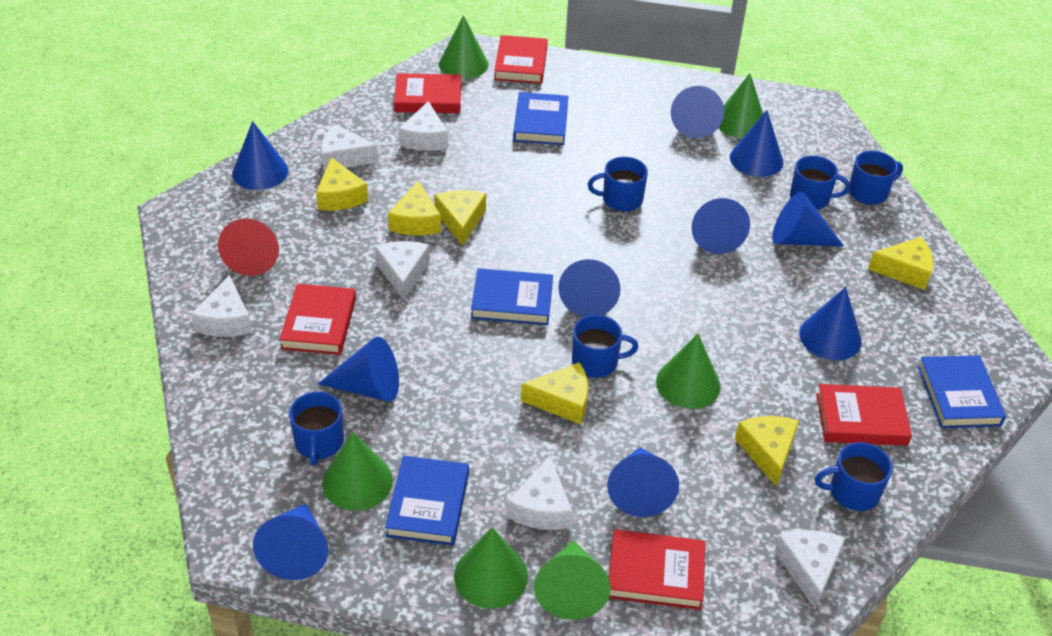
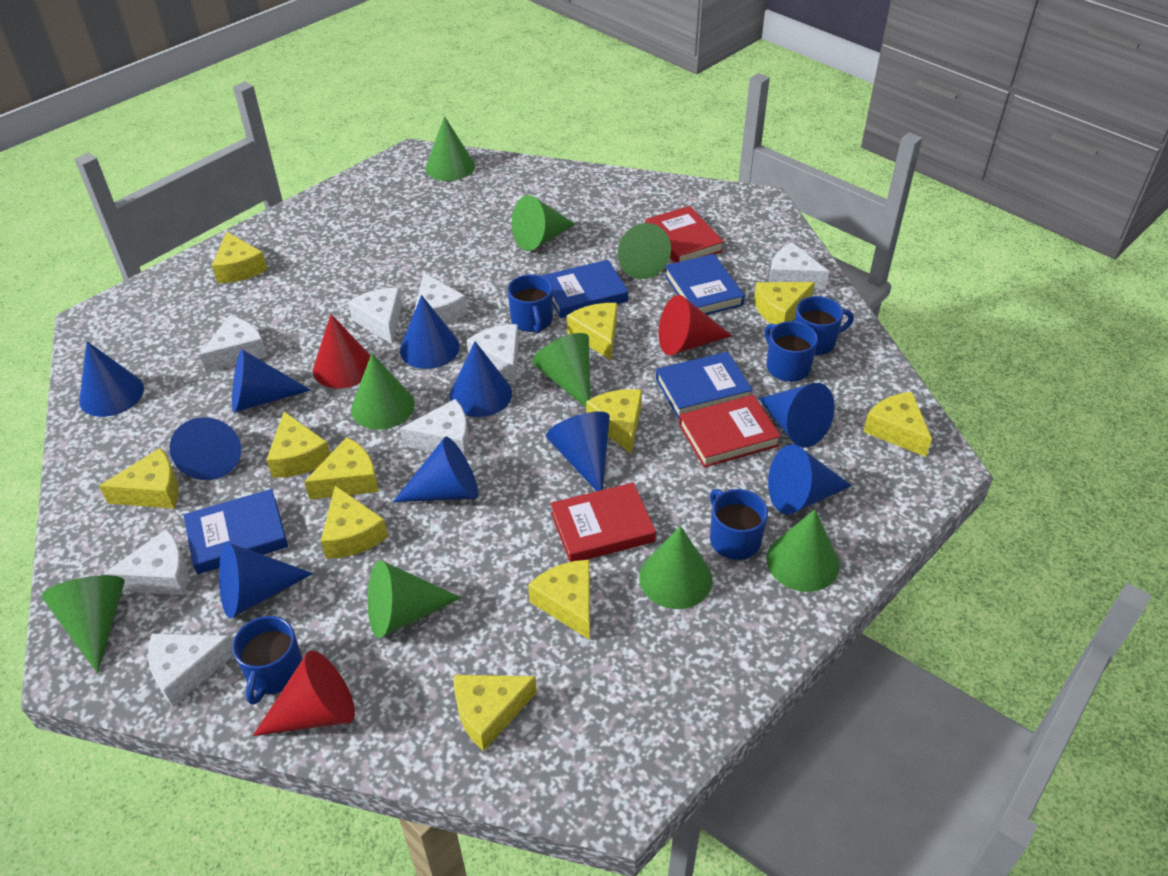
blue mug: 6 -> 5
green cone: 6 -> 9
red book: 5 -> 3
red cone: 1 -> 3
white cheese: 6 -> 8
yellow cheese: 6 -> 11

